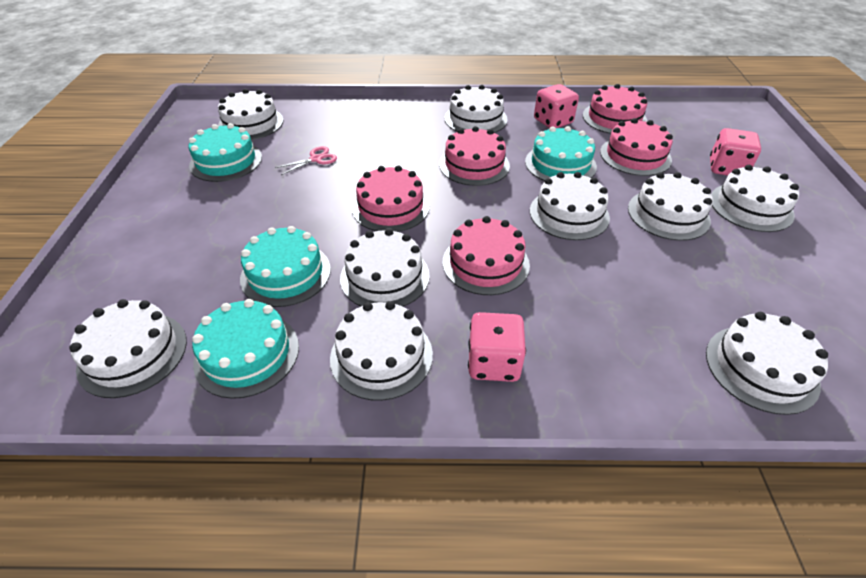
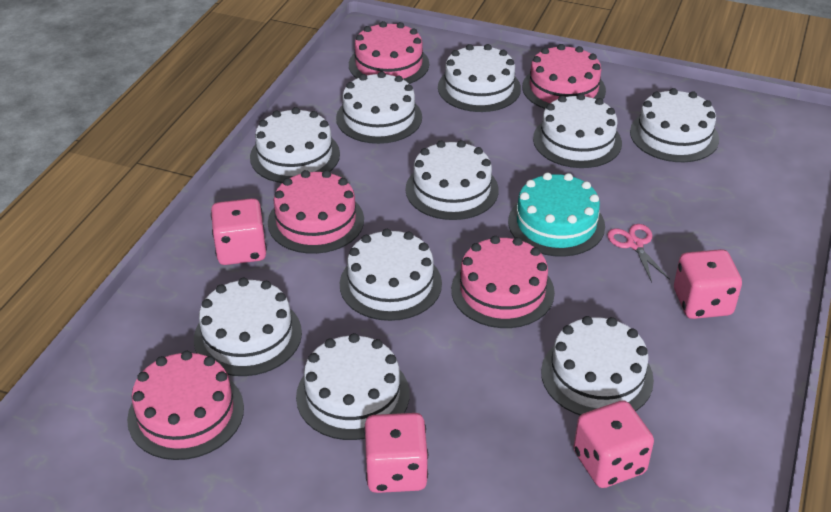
pink dice: 3 -> 4
turquoise cake: 4 -> 1
white cake: 9 -> 10

